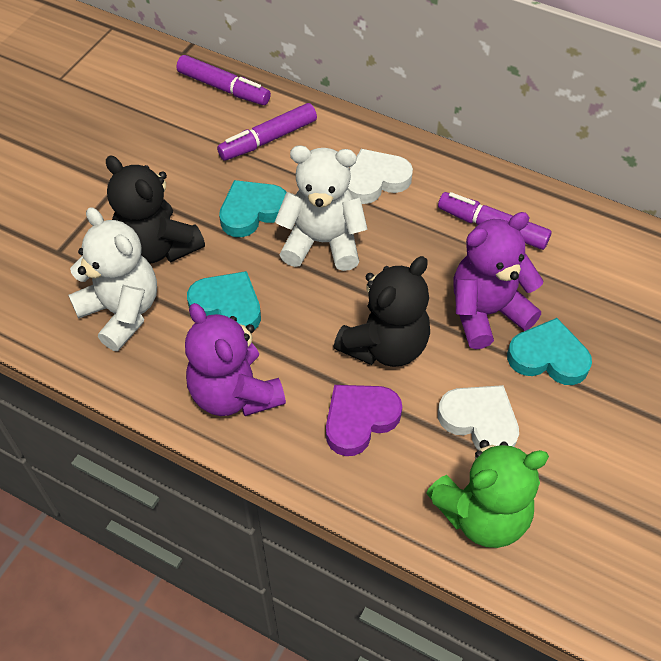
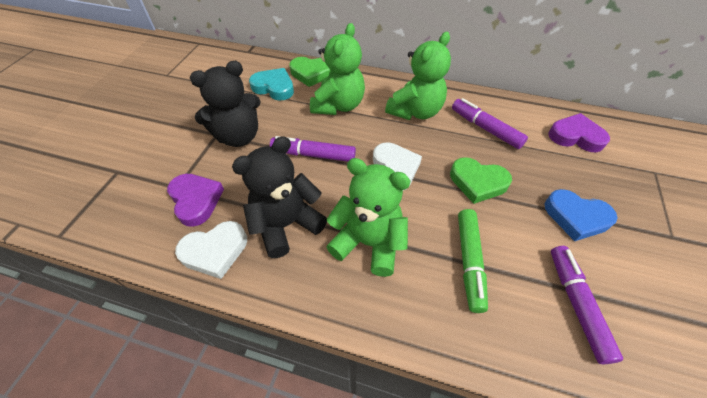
blue heart: 0 -> 1
green heart: 0 -> 2
green marker: 0 -> 1
green teddy bear: 1 -> 3
purple heart: 1 -> 2
purple teddy bear: 2 -> 0
turquoise heart: 3 -> 1
white teddy bear: 2 -> 0

